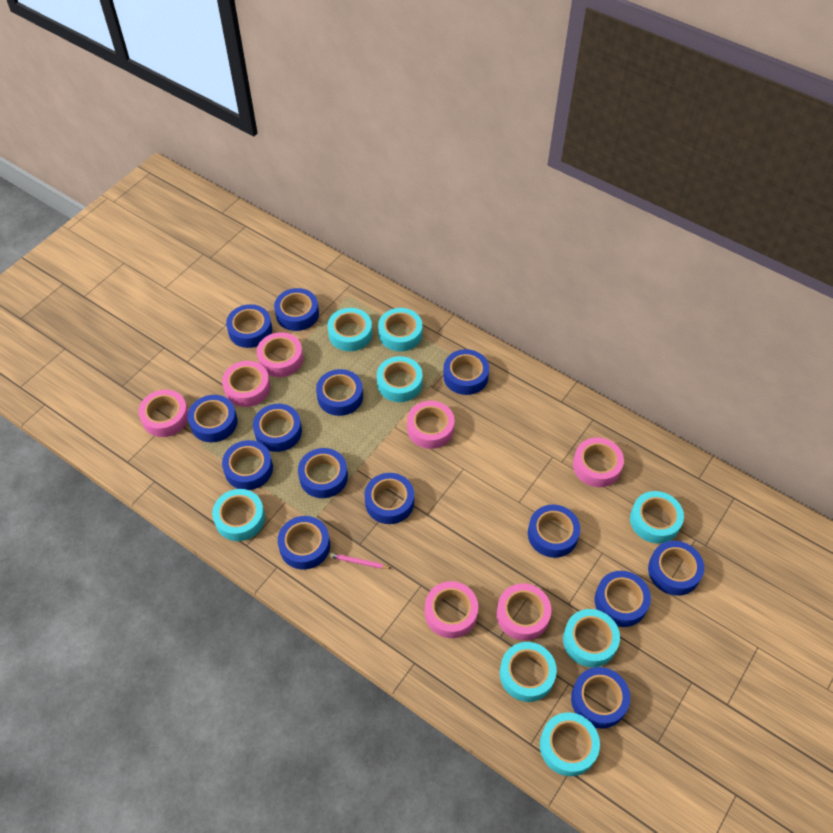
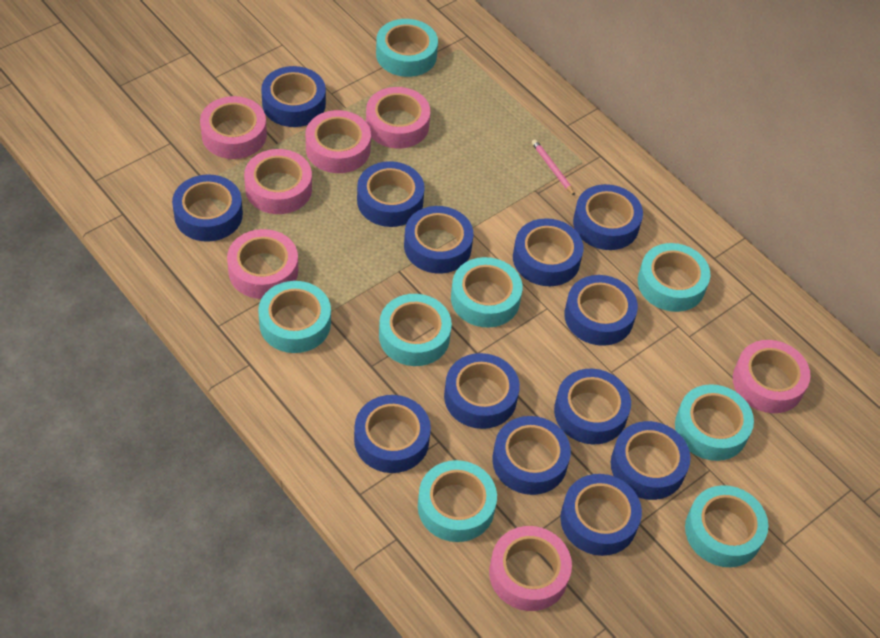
blue tape: 14 -> 13

